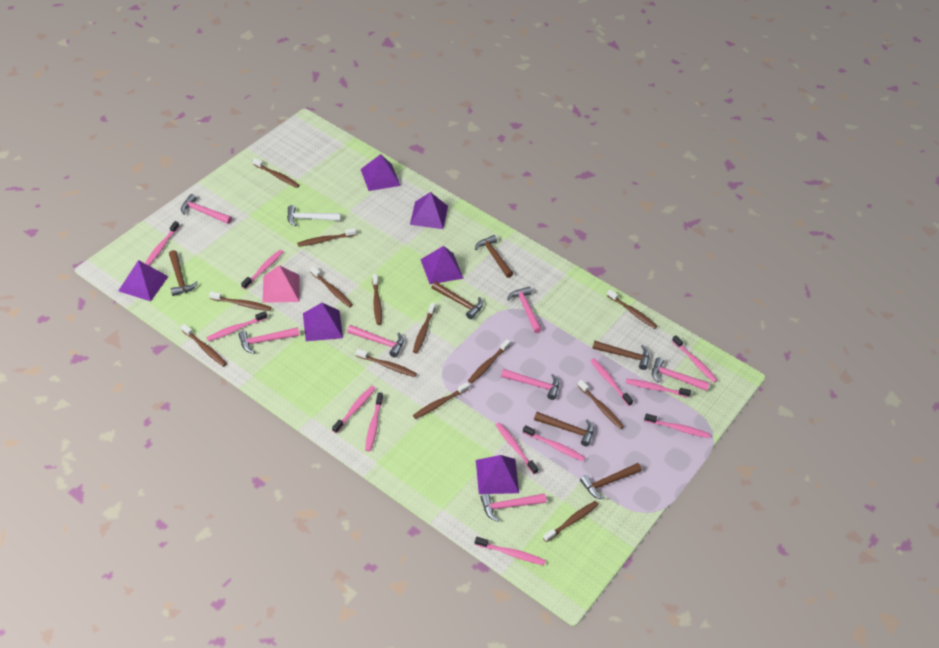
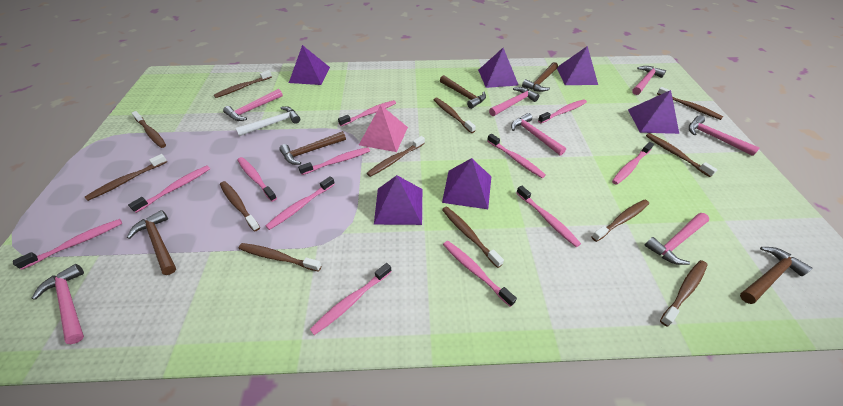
brown hammer: 6 -> 5
brown toothbrush: 13 -> 12

